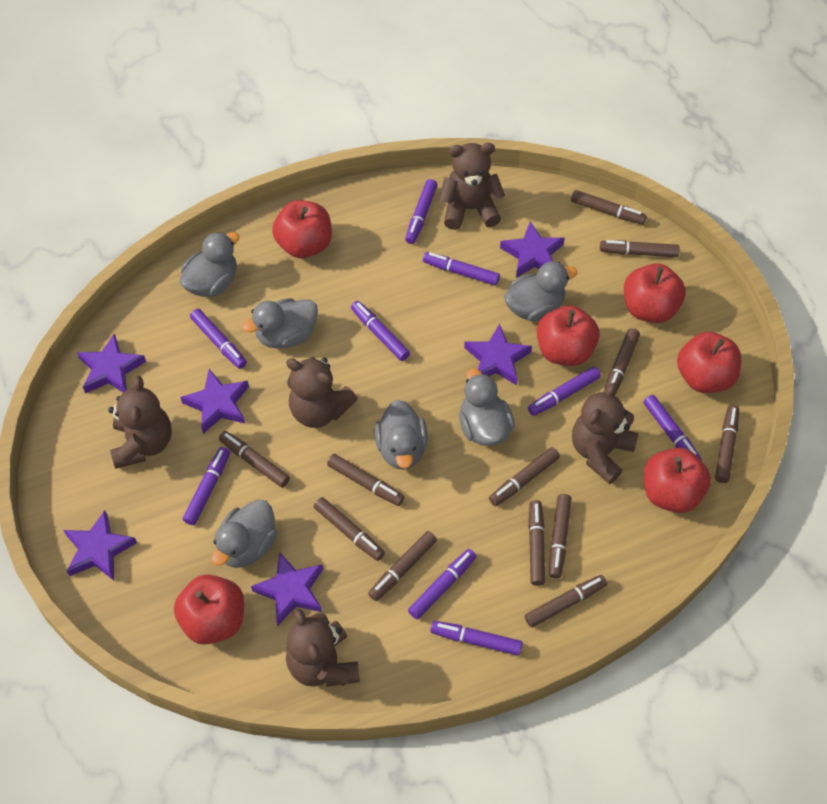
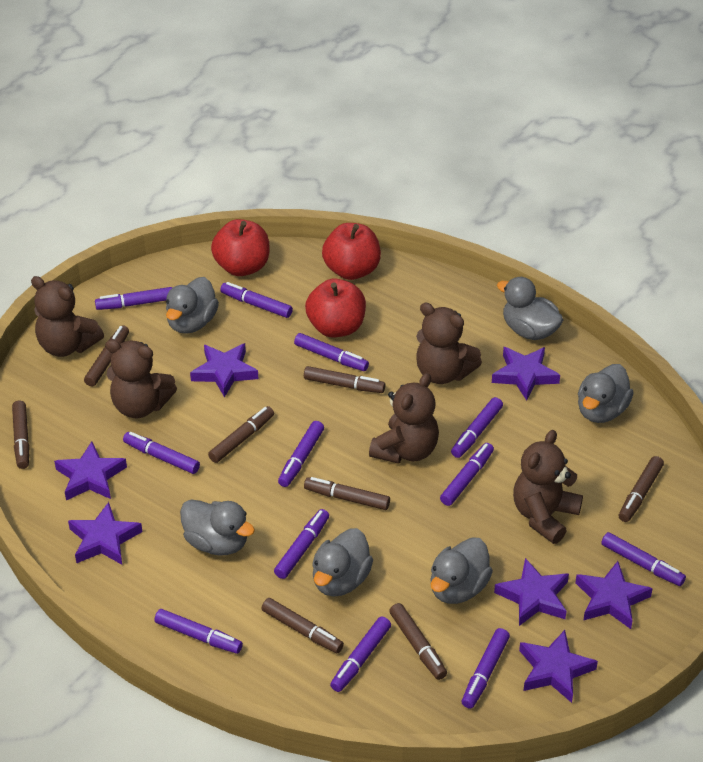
brown marker: 12 -> 8
purple marker: 9 -> 12
purple star: 6 -> 7
red apple: 6 -> 3

